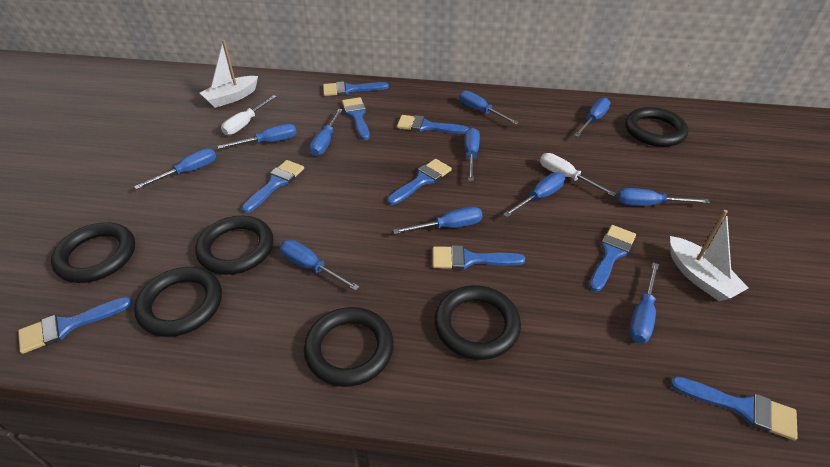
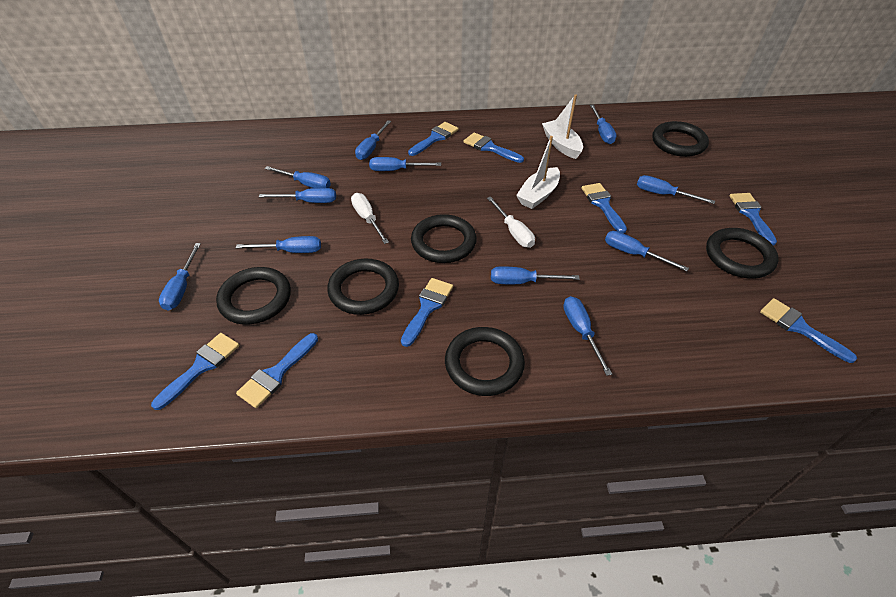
blue brush: 9 -> 8

